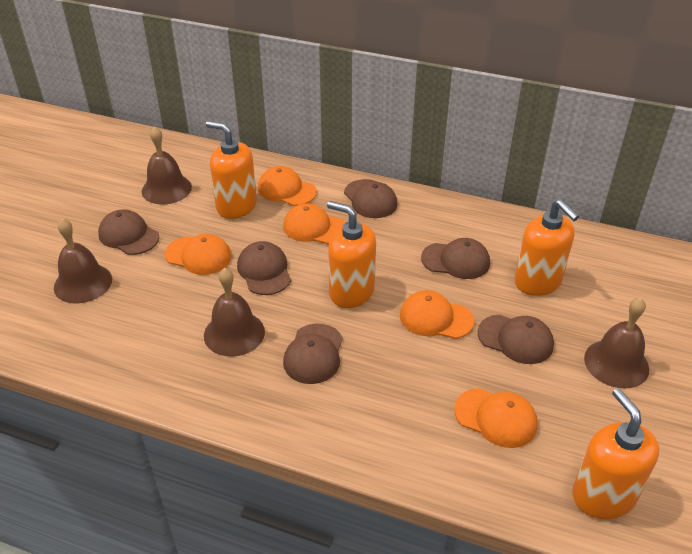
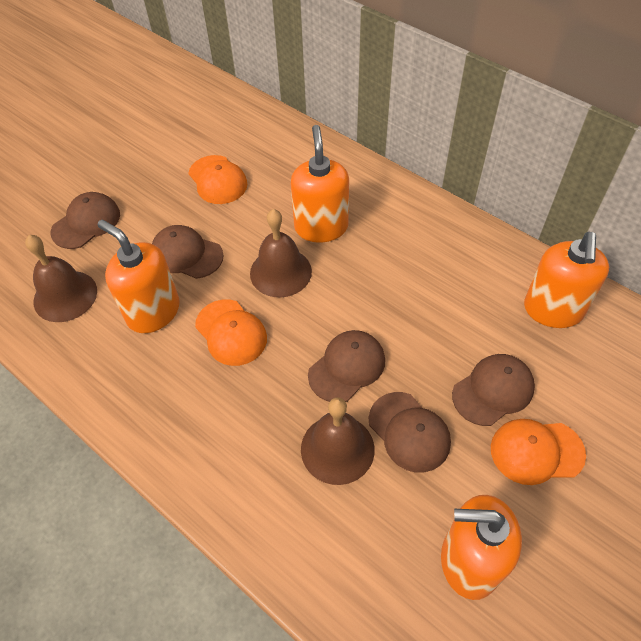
brown bell: 4 -> 3
brown cap: 6 -> 5
orange cap: 5 -> 3

